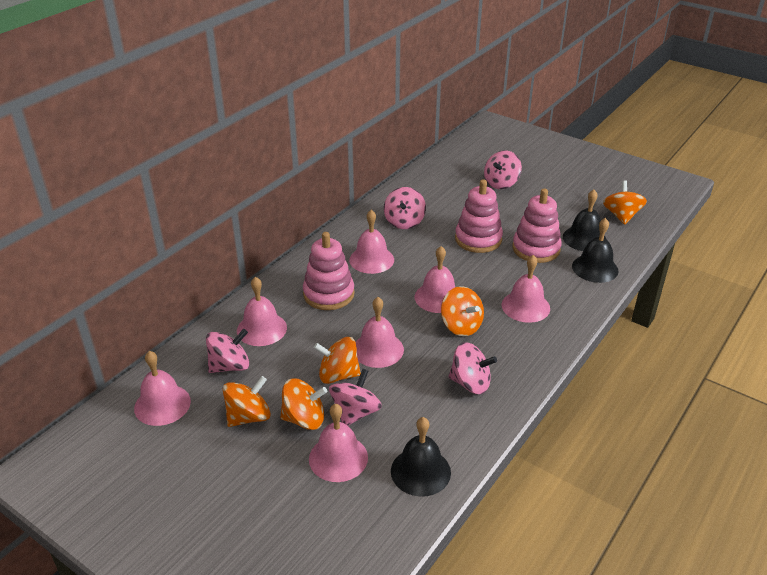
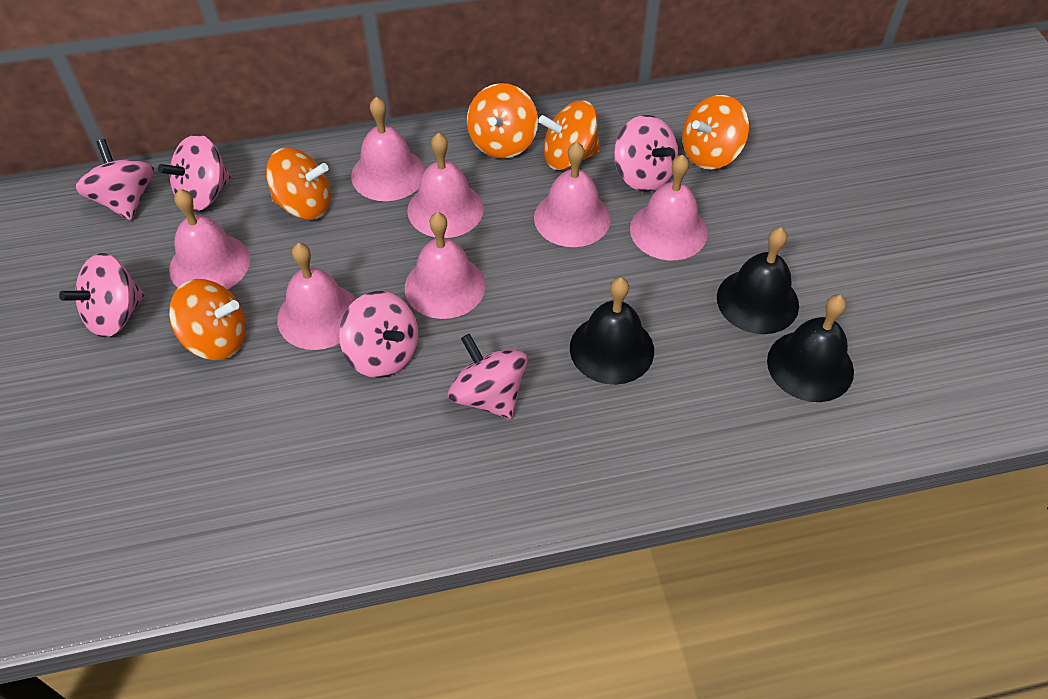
pink spinning top: 5 -> 6
pink stacking toy: 3 -> 0

